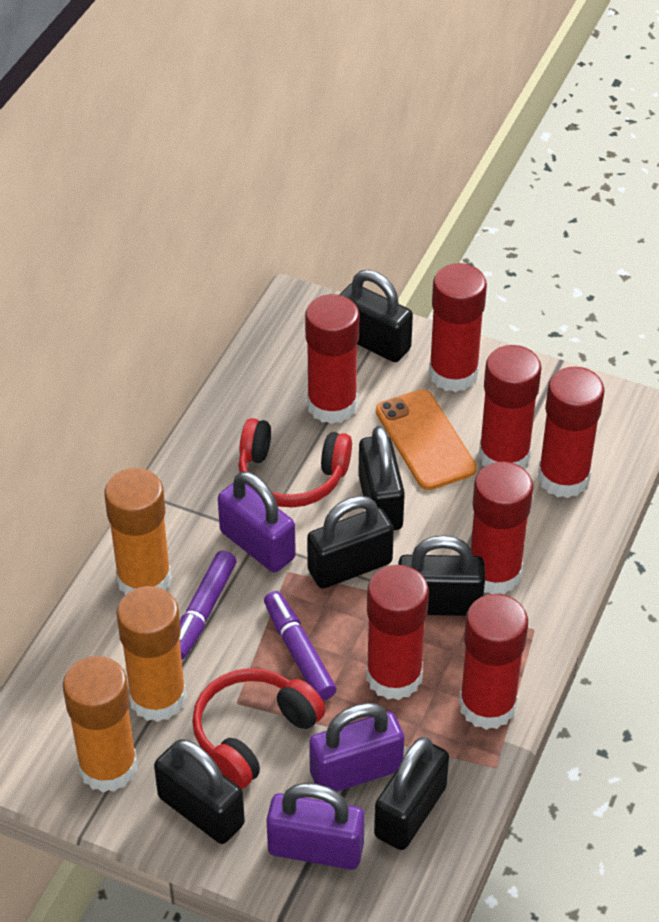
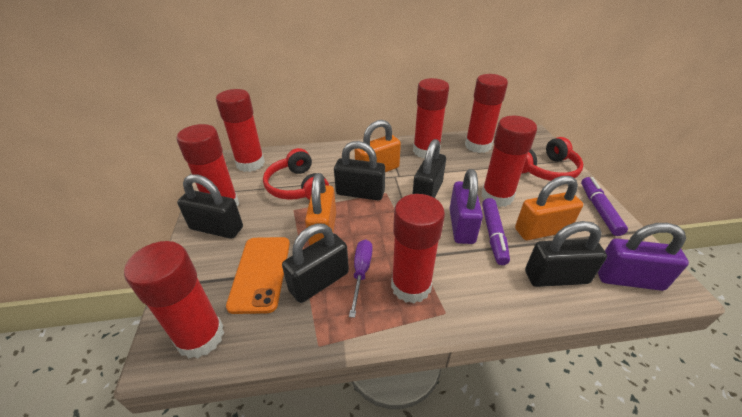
black padlock: 6 -> 5
orange glue stick: 3 -> 0
orange padlock: 0 -> 3
purple padlock: 3 -> 2
purple screwdriver: 0 -> 1

